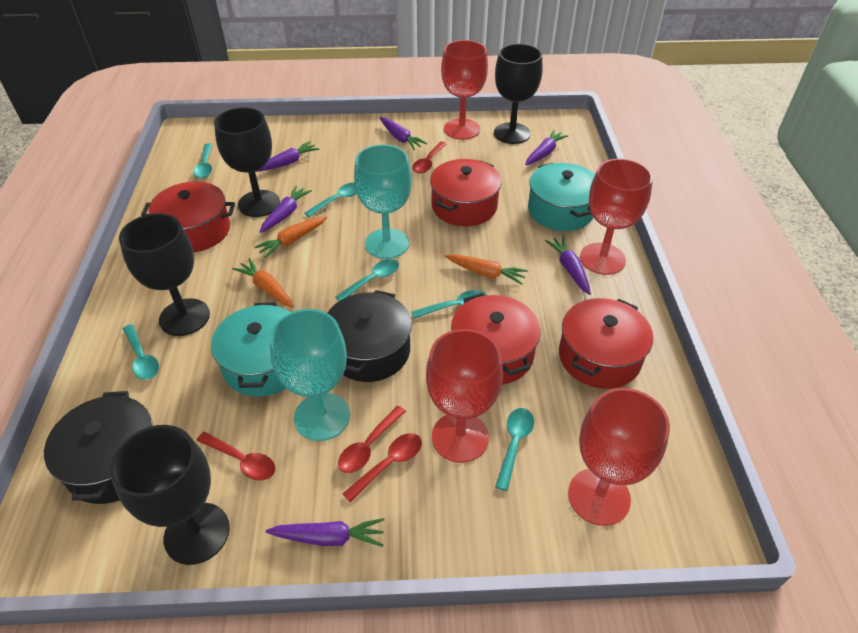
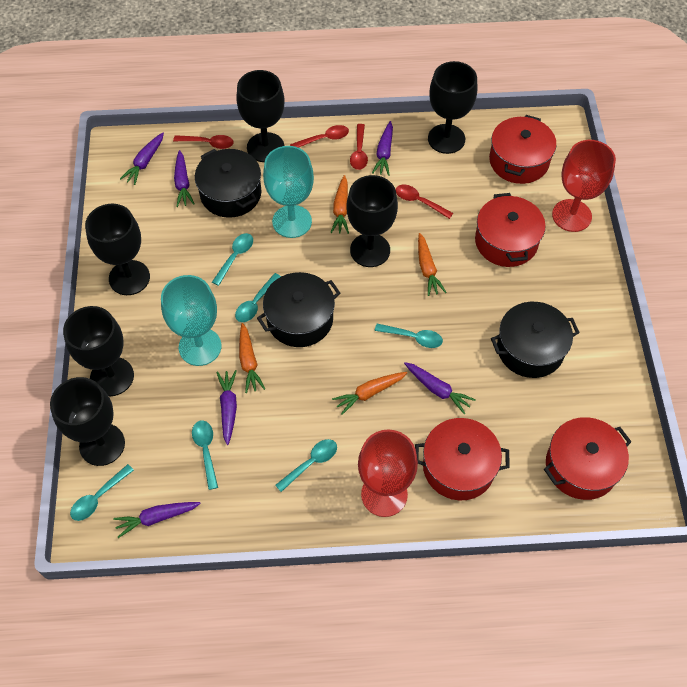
black goblet: 4 -> 6
black pot: 2 -> 3
orange carrot: 3 -> 4
red goblet: 4 -> 2
turquoise pot: 2 -> 0

